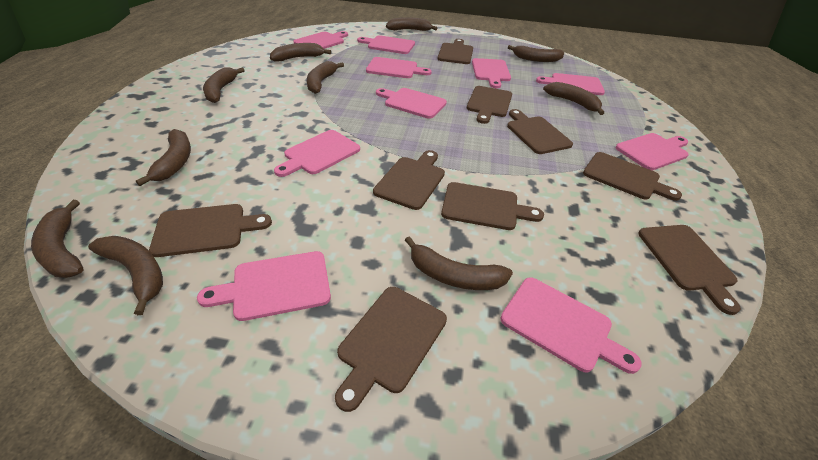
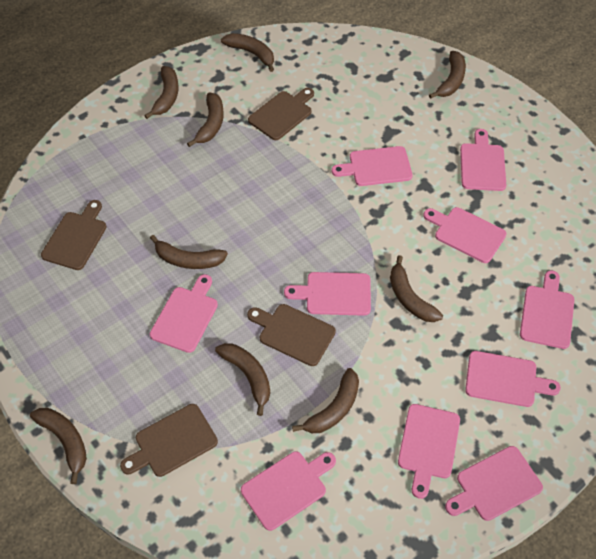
brown banana: 10 -> 9
brown cutting board: 9 -> 4

